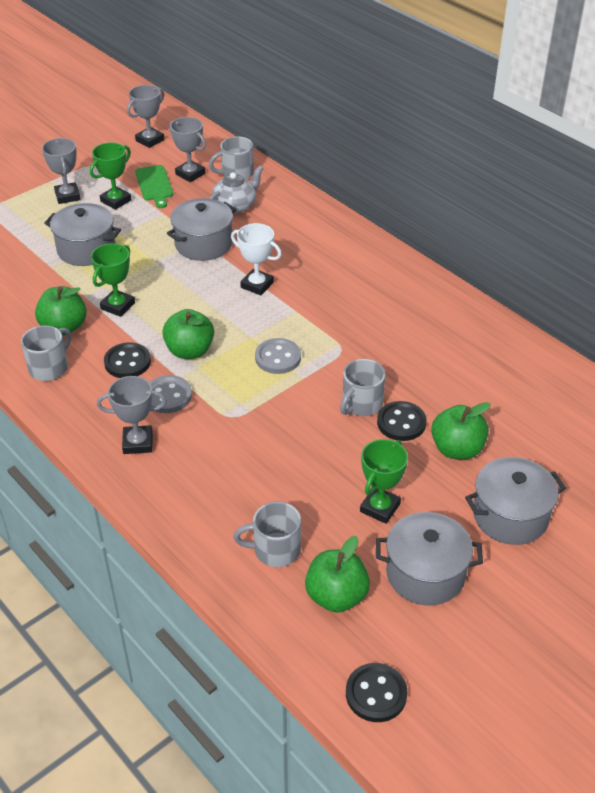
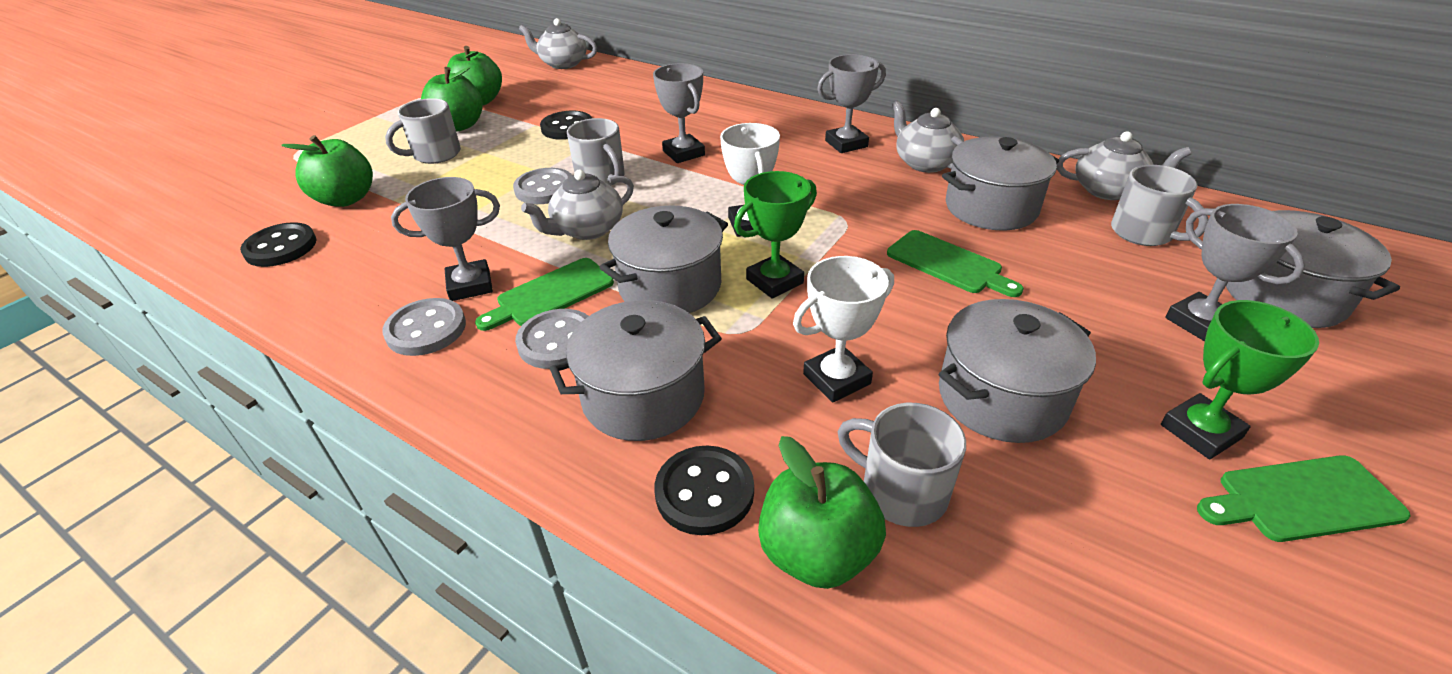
green cutting board: 1 -> 3
green trophy: 3 -> 2
grey button: 2 -> 3
grey pot: 4 -> 5
grey teapot: 1 -> 4
white trophy: 1 -> 2

